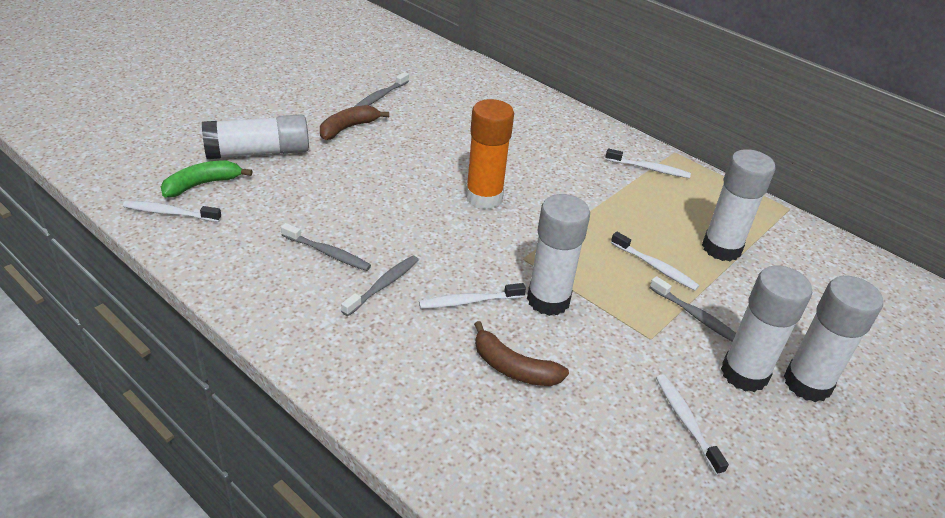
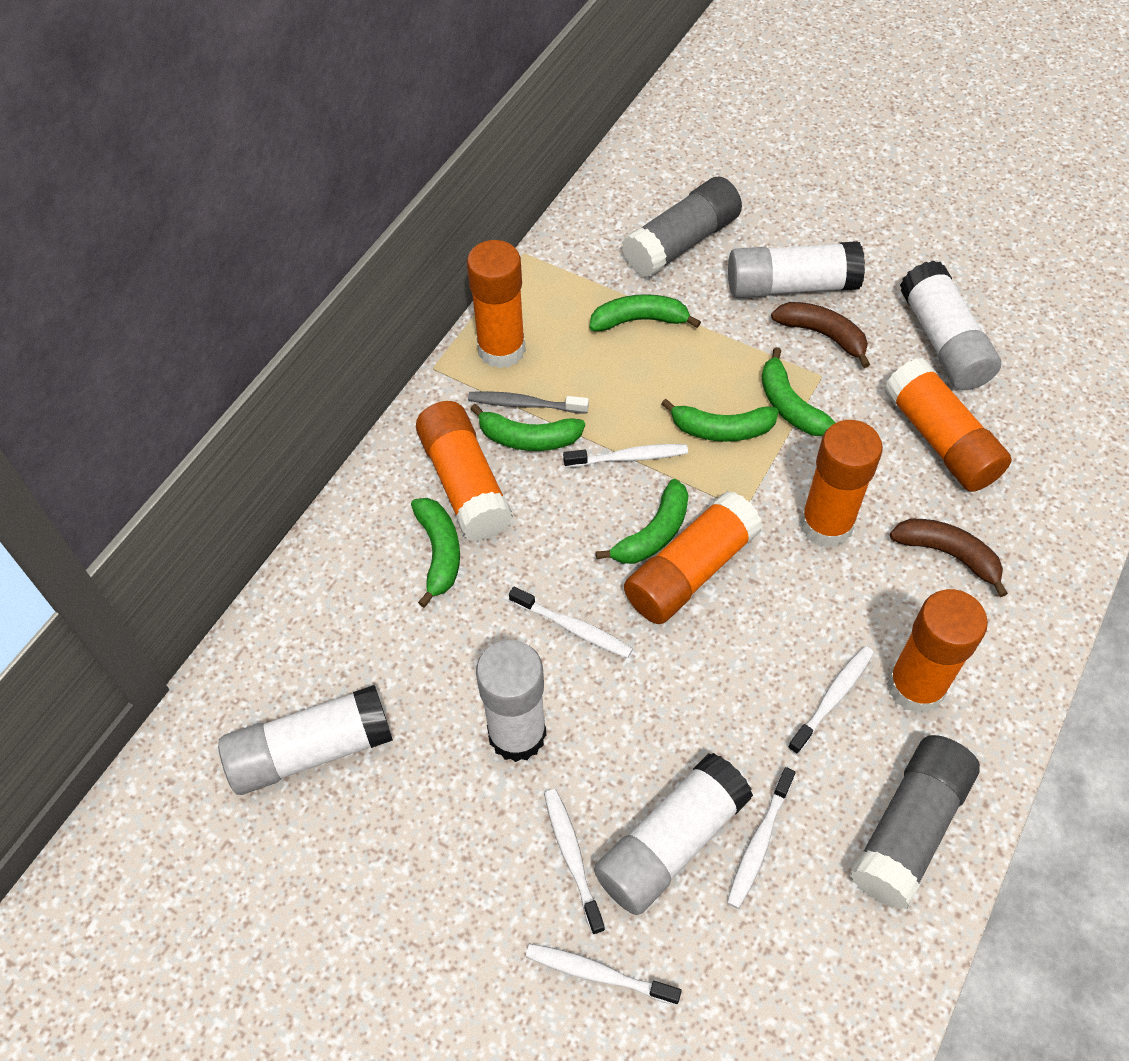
green banana: 1 -> 6
grey glue stick: 0 -> 2
grey toothbrush: 4 -> 1
orange glue stick: 1 -> 6
white toothbrush: 5 -> 6

